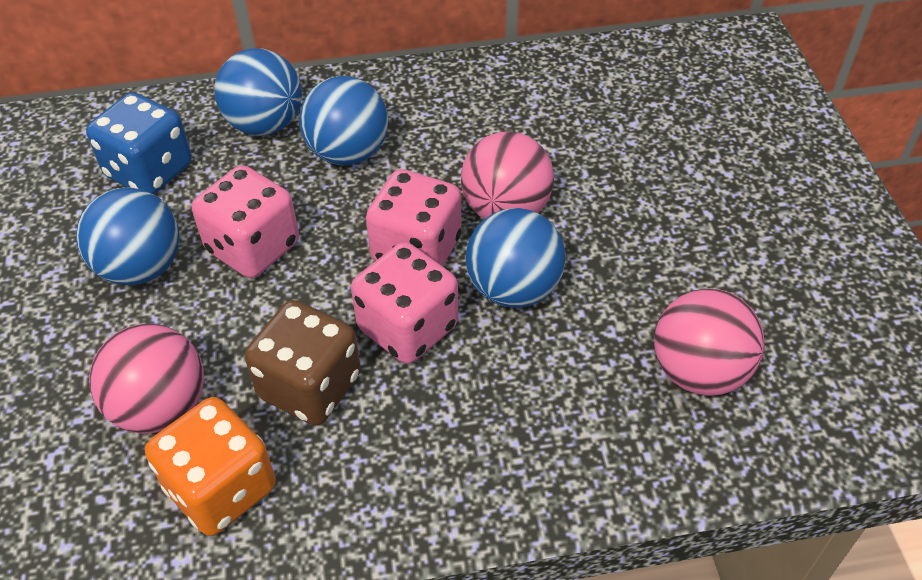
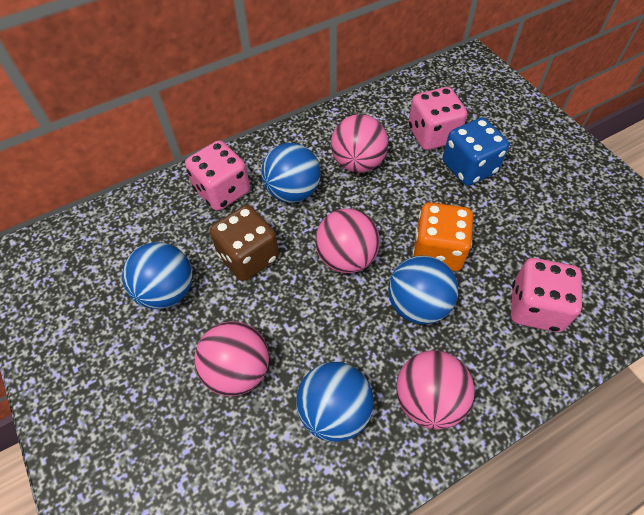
pink ball: 3 -> 4

